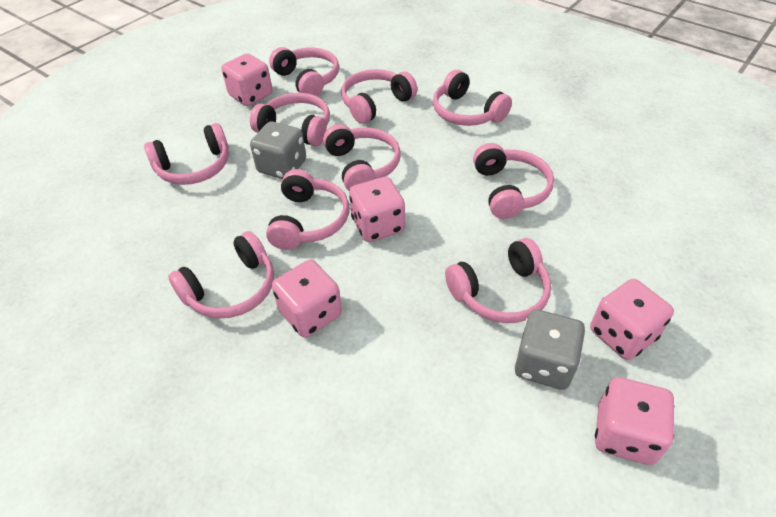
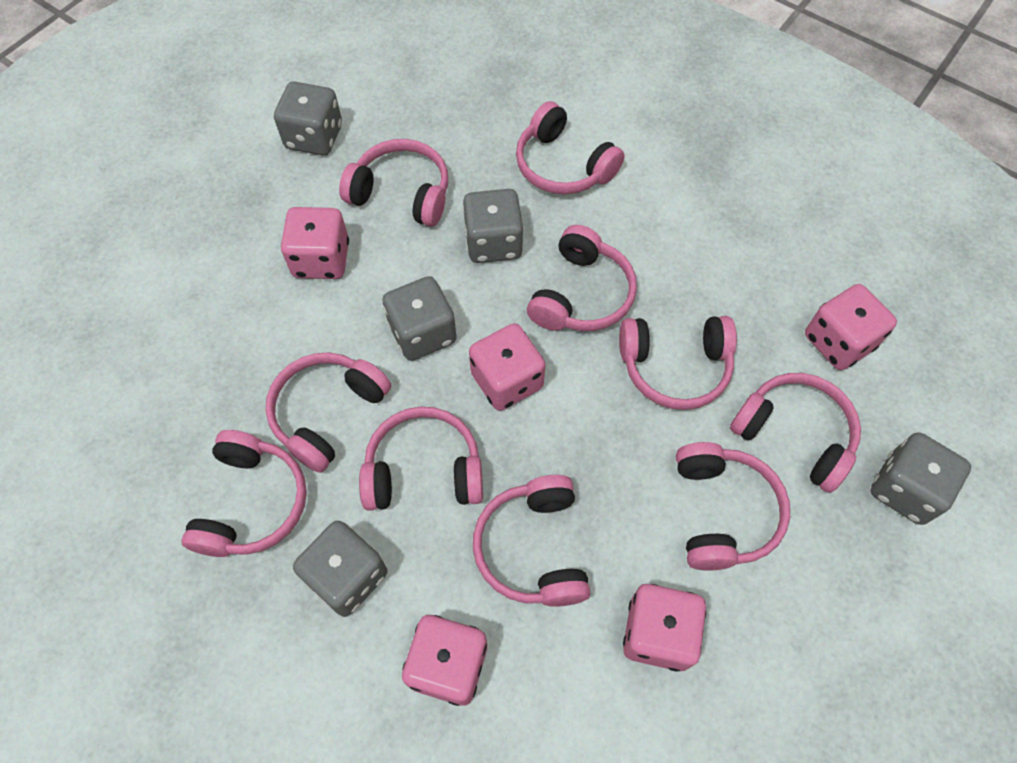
grey dice: 2 -> 5

